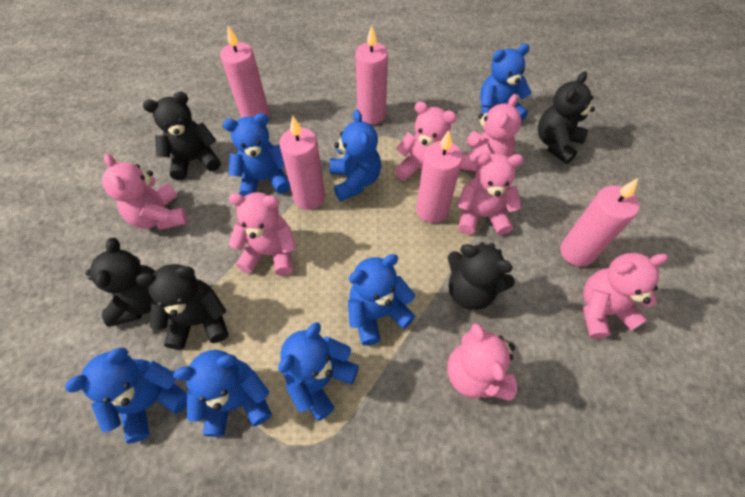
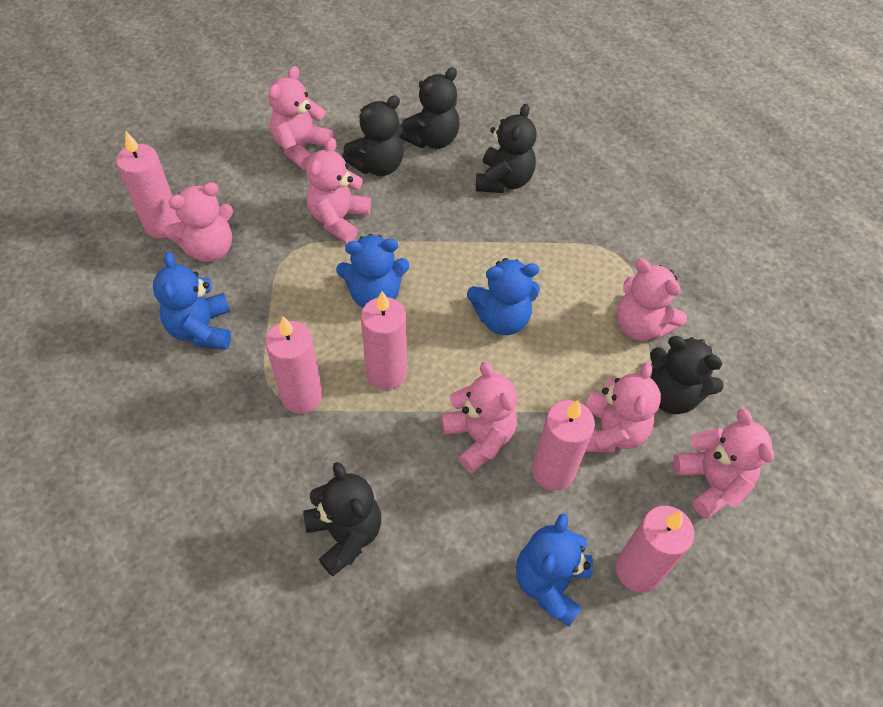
blue teddy bear: 7 -> 4

